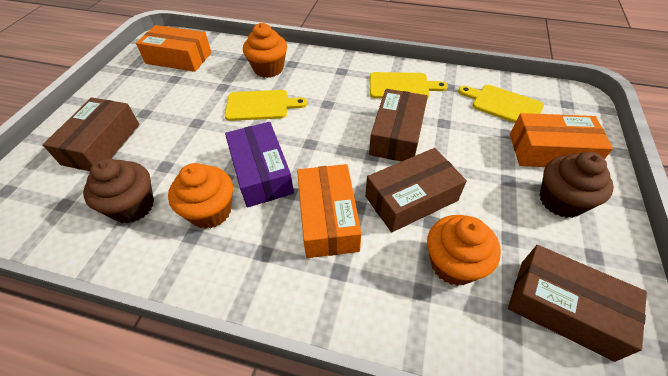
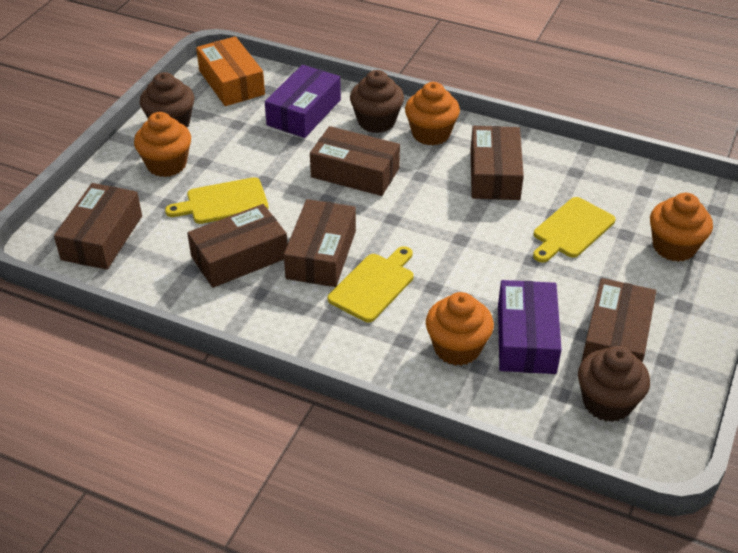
brown box: 4 -> 6
brown cupcake: 2 -> 3
orange box: 3 -> 1
orange cupcake: 3 -> 4
purple box: 1 -> 2

